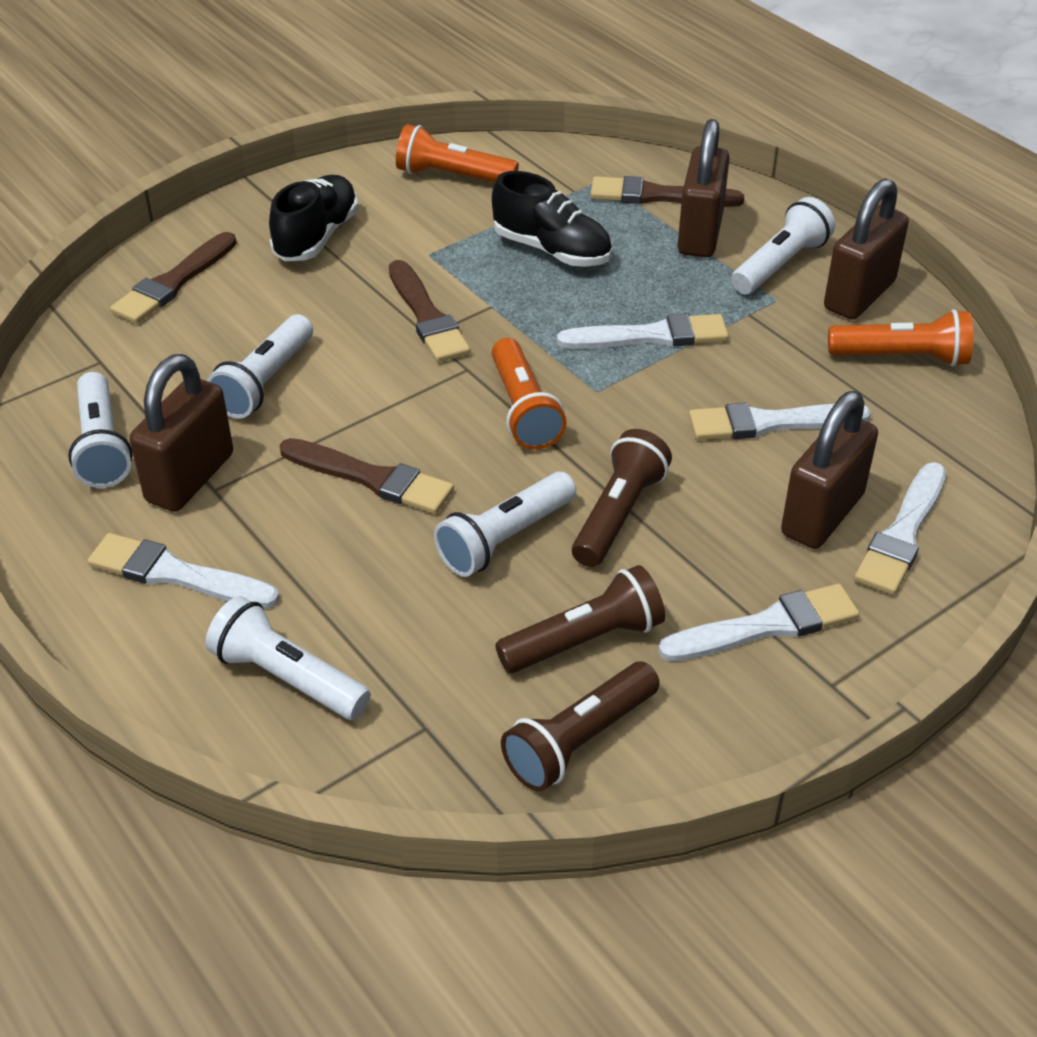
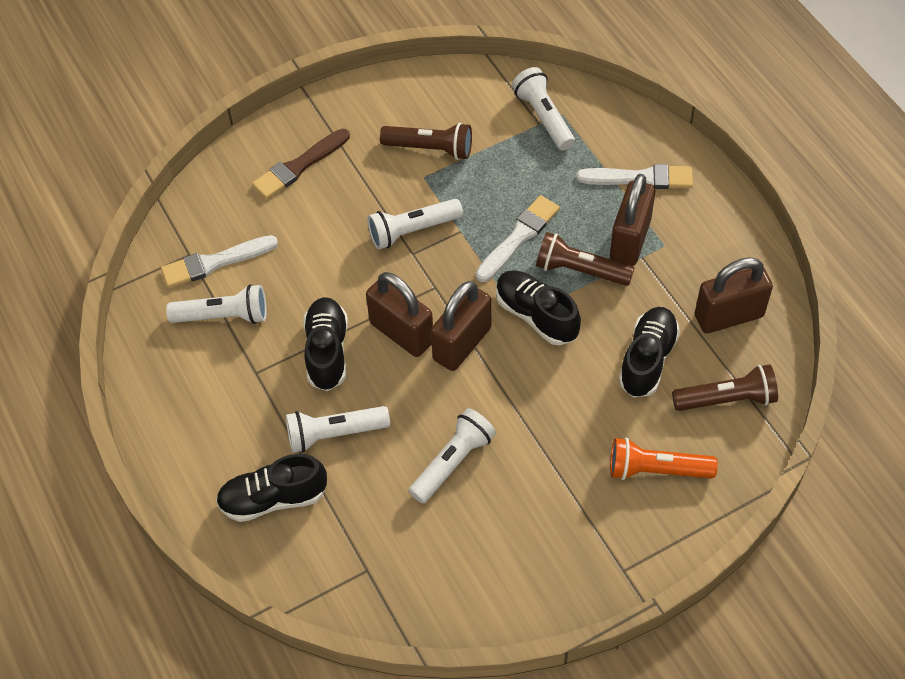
black shoe: 2 -> 4
brown brush: 4 -> 1
orange flashlight: 3 -> 1
white brush: 5 -> 3

